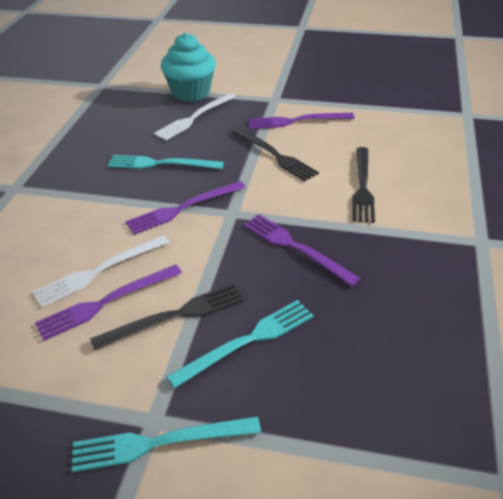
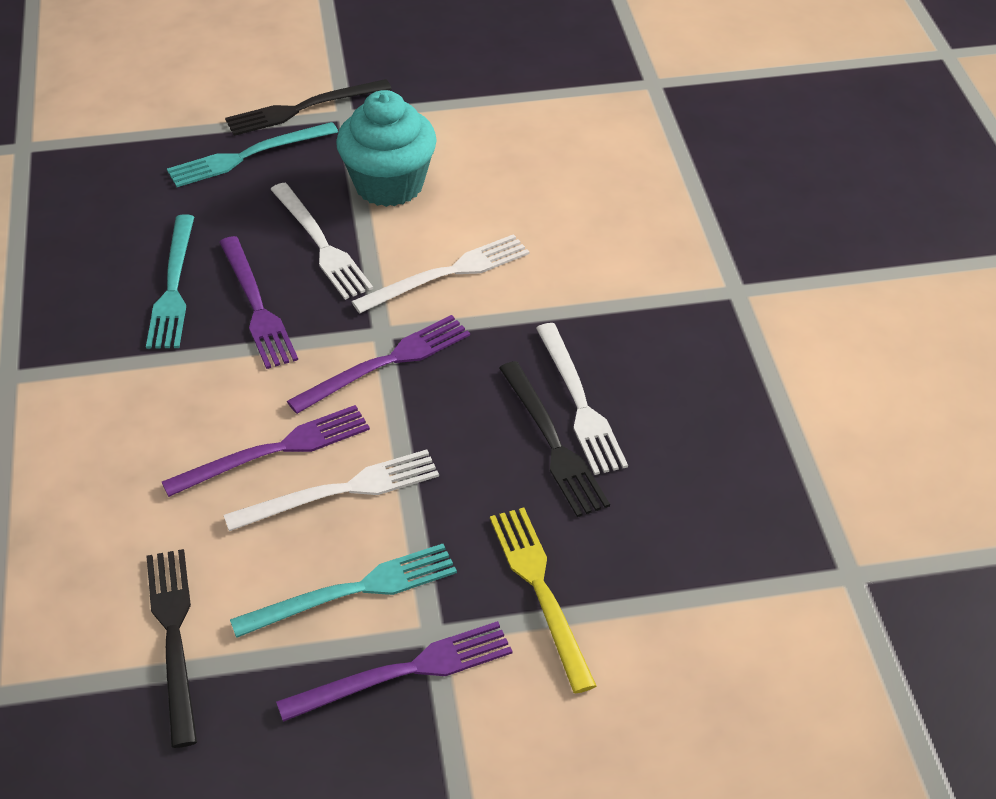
white fork: 2 -> 4
yellow fork: 0 -> 1

